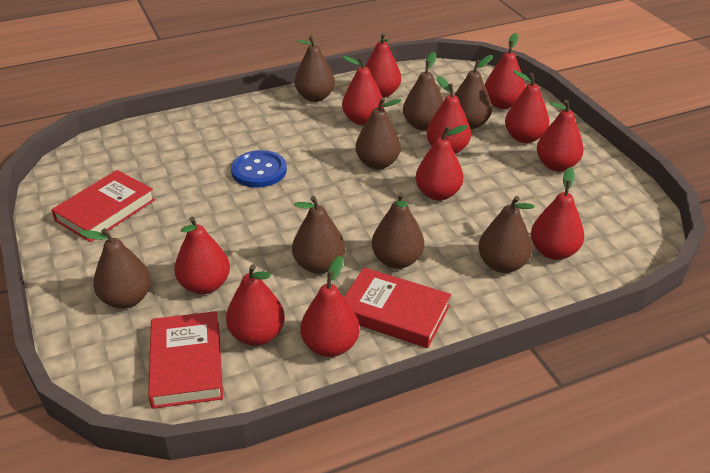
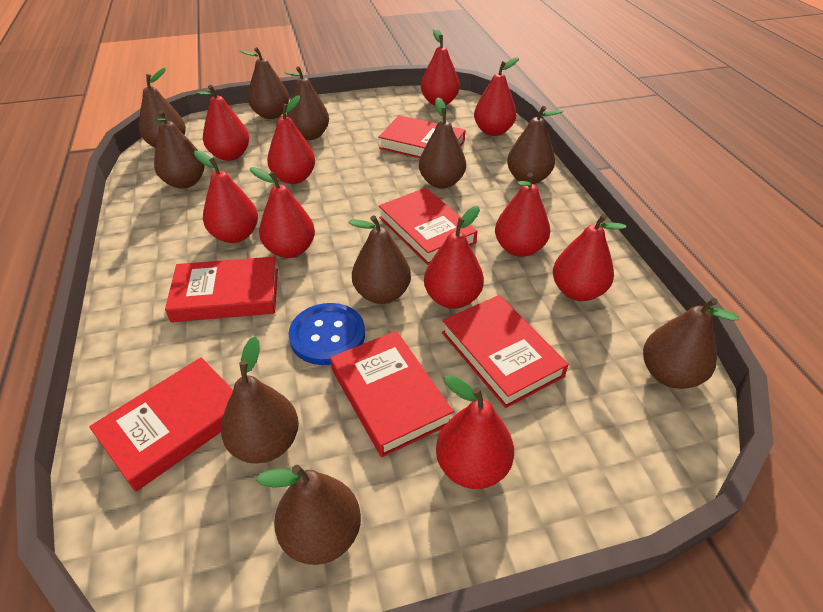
brown pear: 8 -> 10
red book: 3 -> 6
red pear: 11 -> 10

